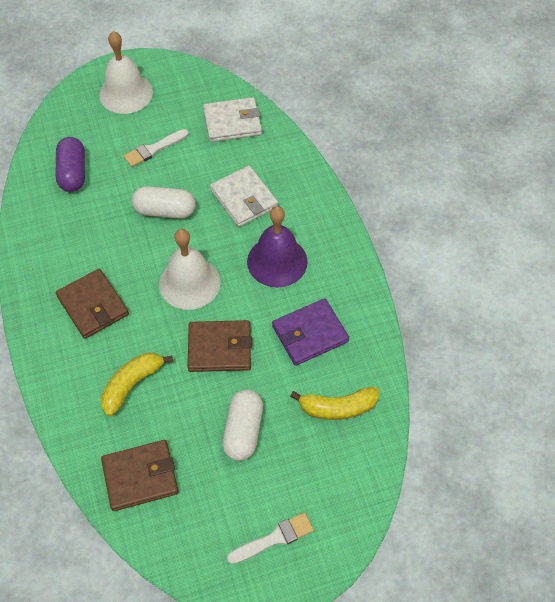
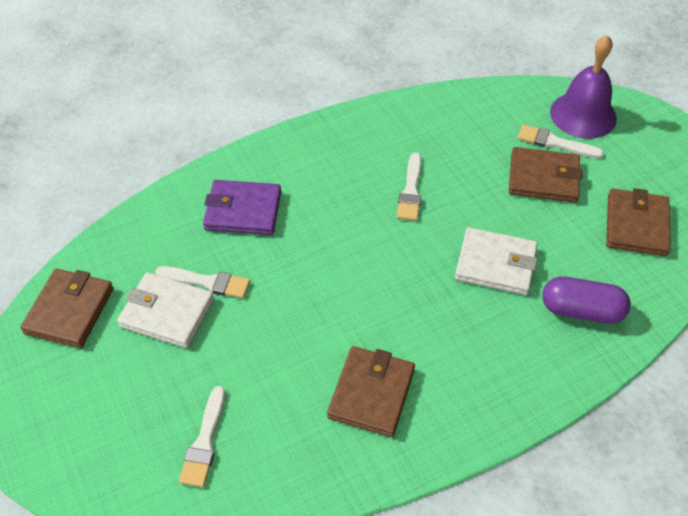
brown wallet: 3 -> 4
white bell: 2 -> 0
white brush: 2 -> 4
white capsule: 2 -> 0
yellow banana: 2 -> 0

